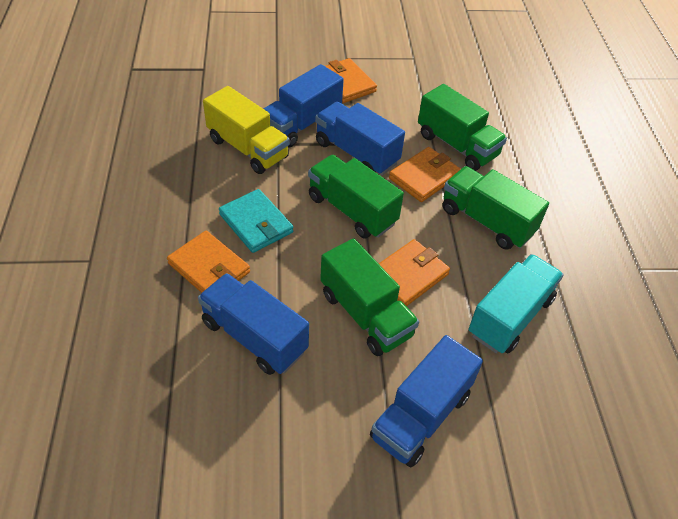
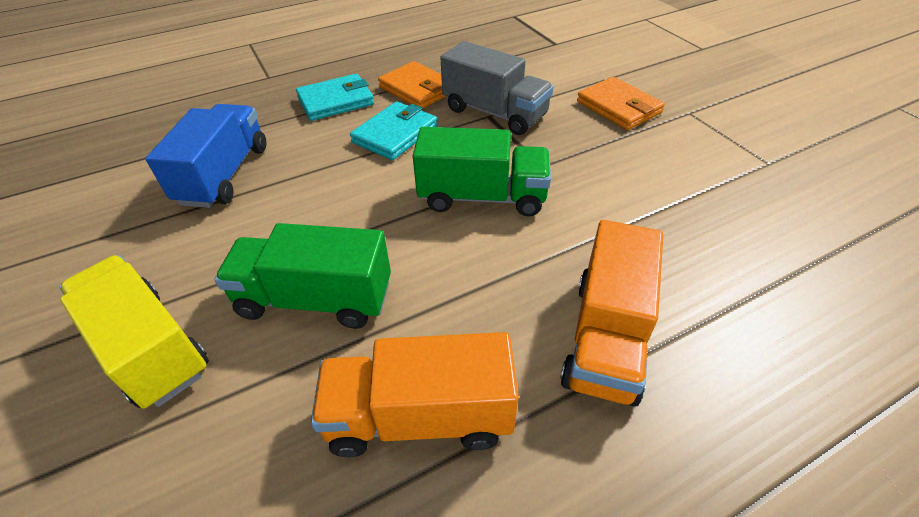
blue truck: 4 -> 1
green truck: 4 -> 2
grey truck: 0 -> 1
orange truck: 0 -> 2
orange wallet: 4 -> 2
turquoise truck: 1 -> 0
turquoise wallet: 1 -> 2

